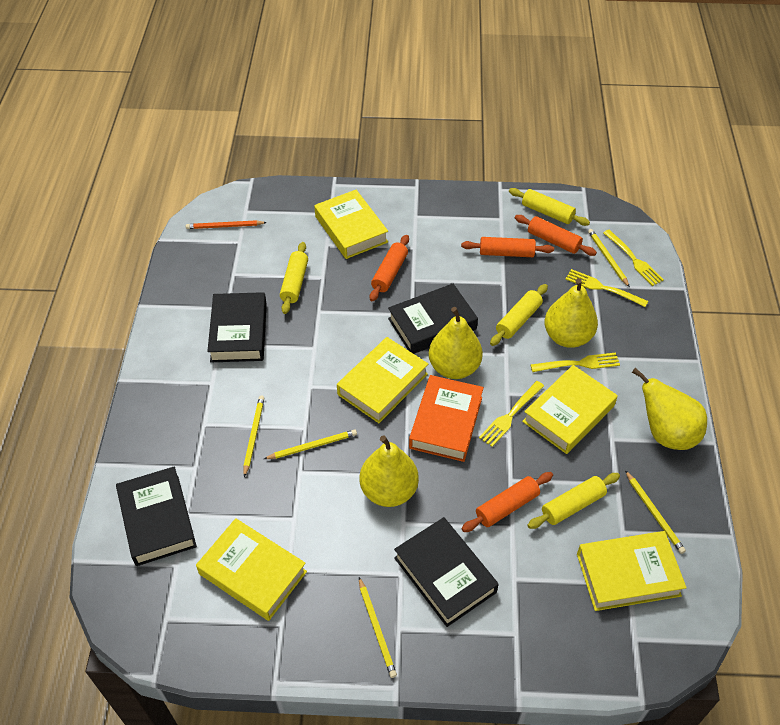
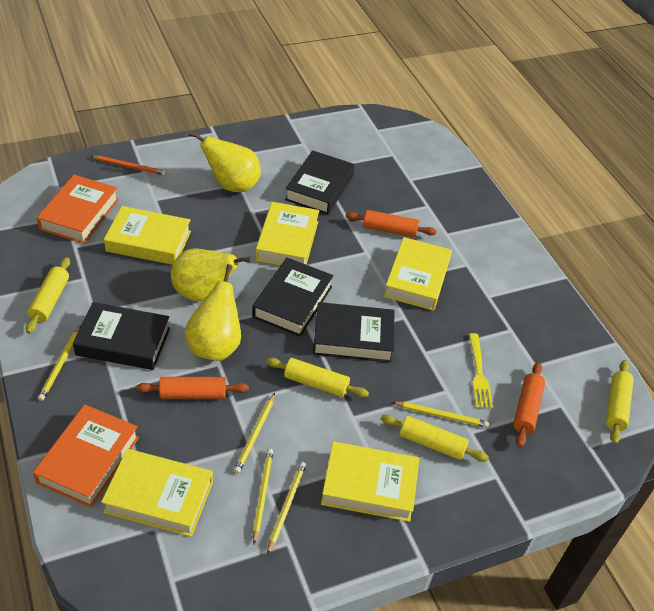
orange book: 1 -> 2
orange rolling pin: 4 -> 3
yellow fork: 4 -> 1
yellow pear: 4 -> 3

